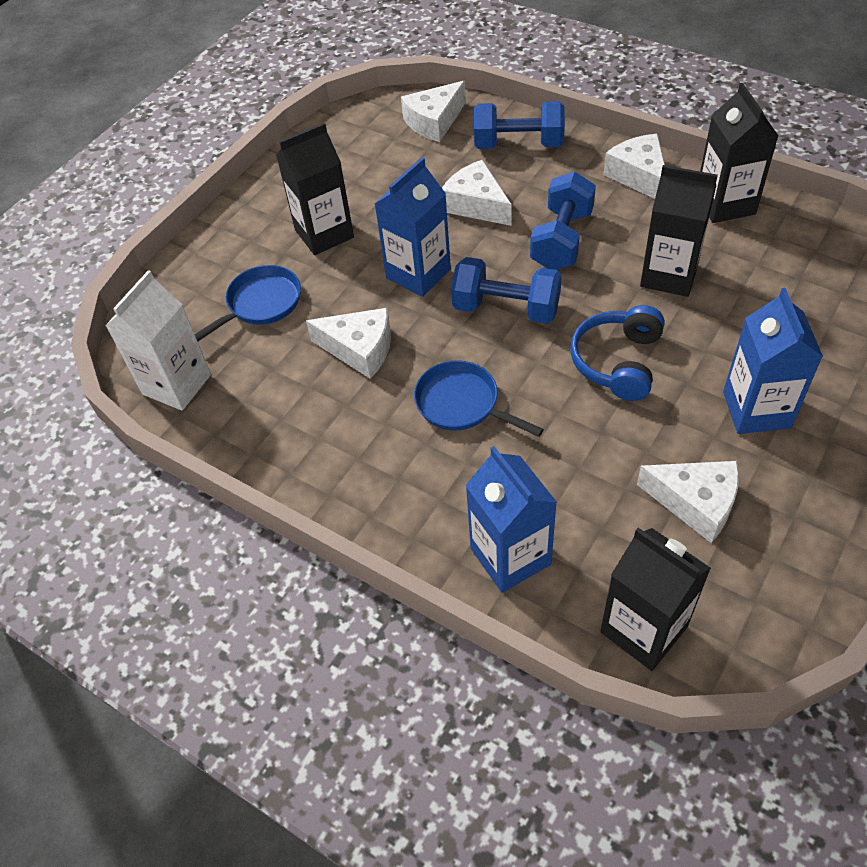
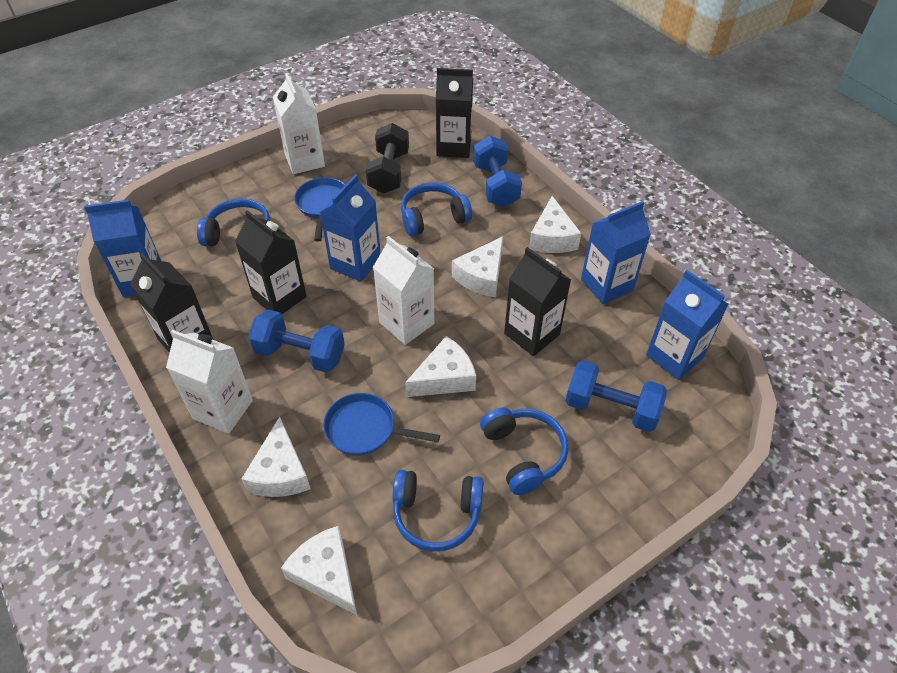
black dumbbell: 0 -> 1
blue carton: 3 -> 4
blue headphones: 1 -> 4
white carton: 1 -> 3

